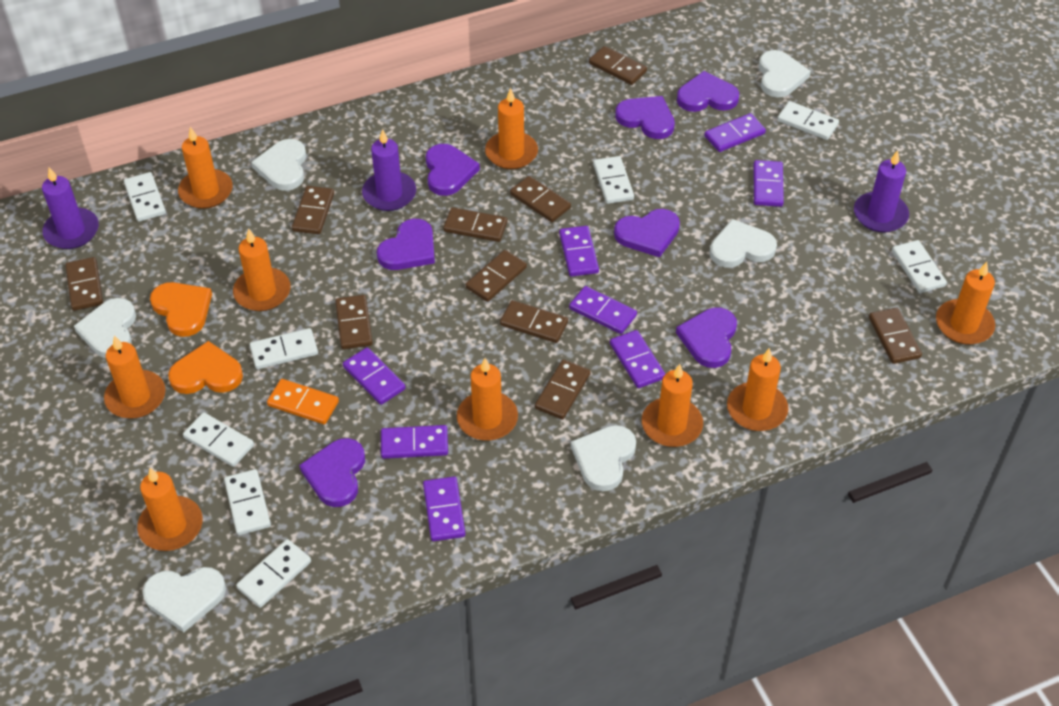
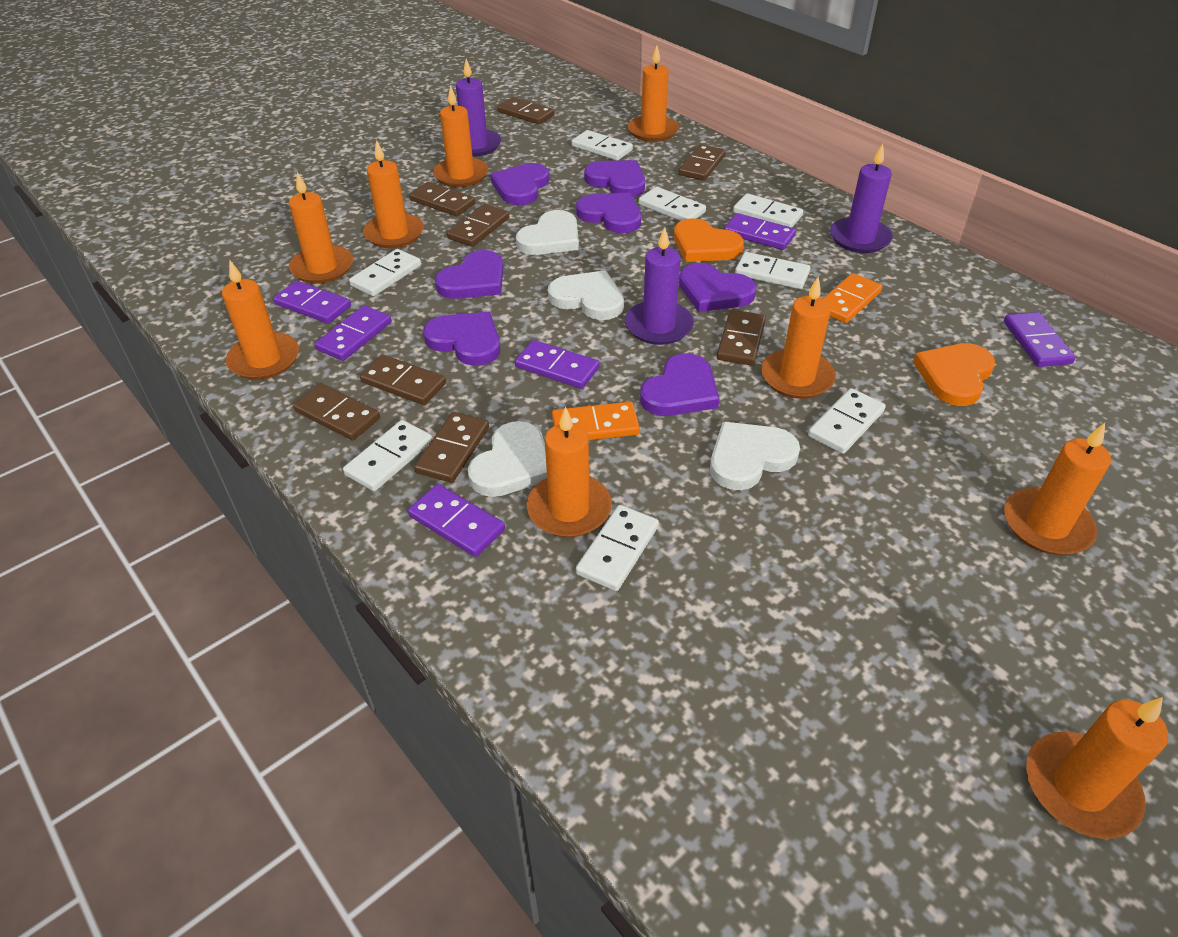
brown domino: 10 -> 8
orange domino: 1 -> 2
purple domino: 8 -> 6
white heart: 6 -> 4

